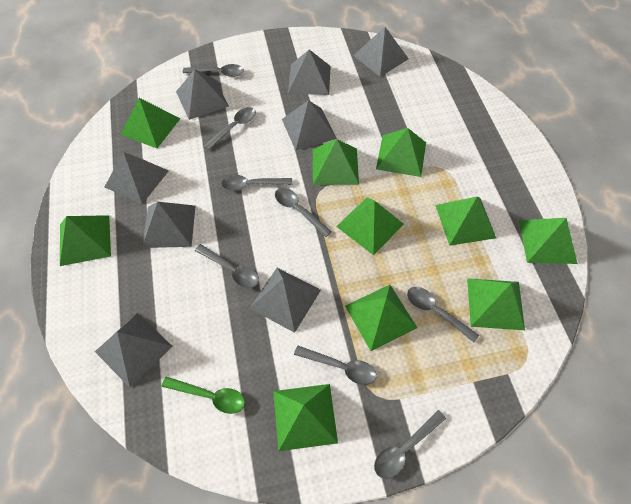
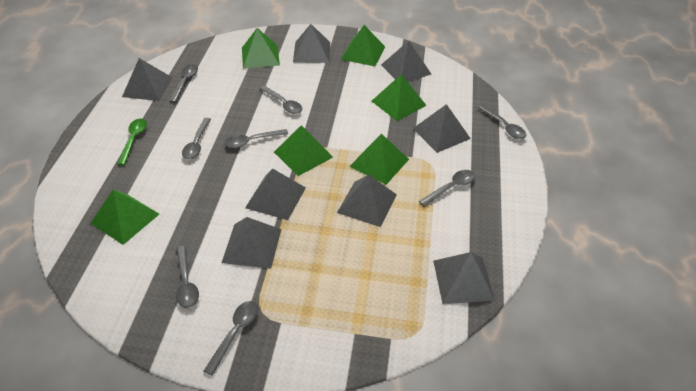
green pyramid: 10 -> 6

